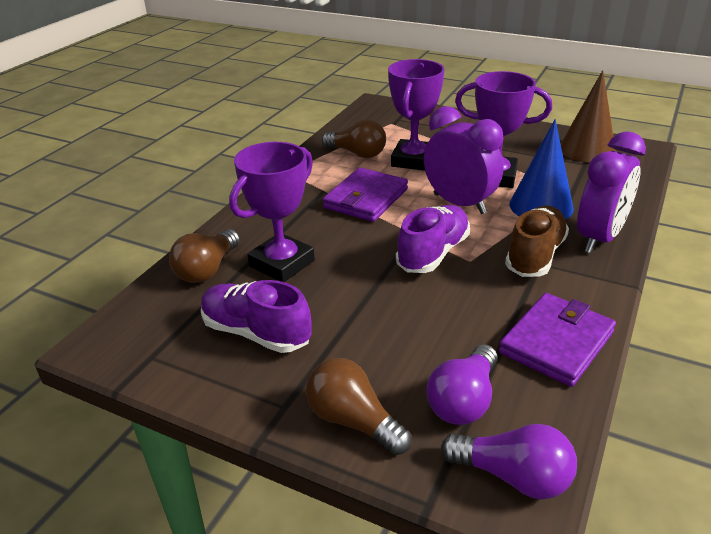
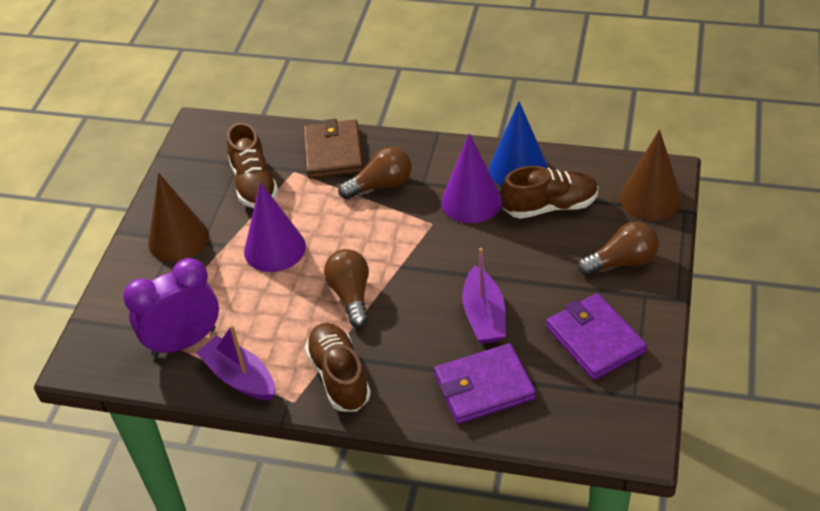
brown cone: 1 -> 2
brown shoe: 1 -> 3
brown wallet: 0 -> 1
purple boat: 0 -> 2
purple clock: 2 -> 1
purple cone: 0 -> 2
purple light bulb: 2 -> 0
purple shoe: 2 -> 0
purple trophy: 3 -> 0

